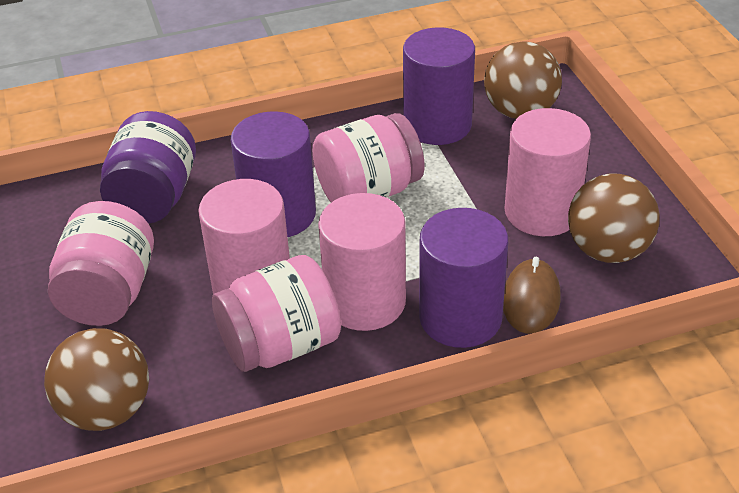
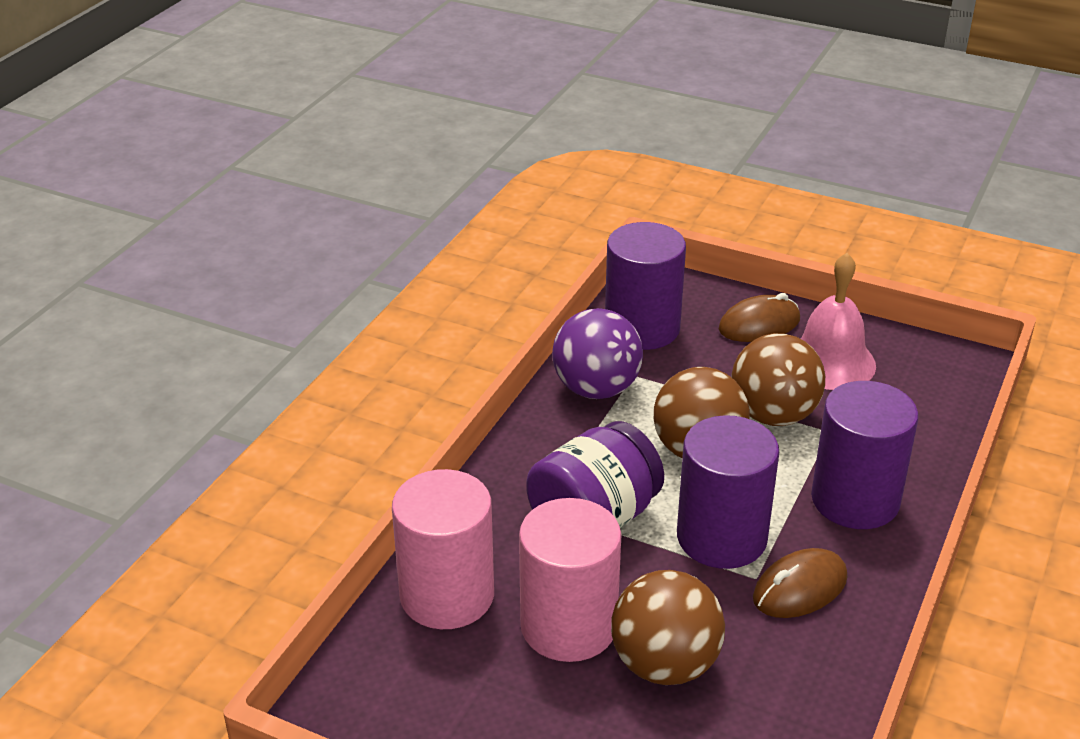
brown mouse: 1 -> 2
pink bell: 0 -> 1
pink cylinder: 3 -> 2
pink jar: 3 -> 0
purple ball: 0 -> 1

